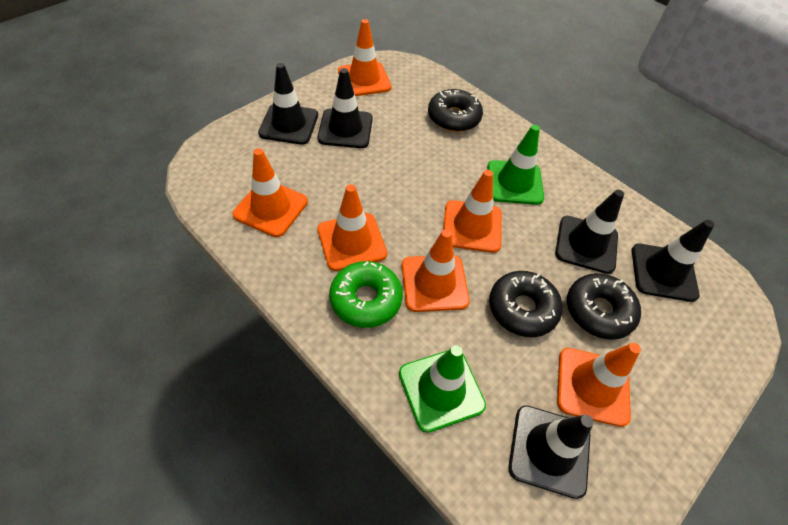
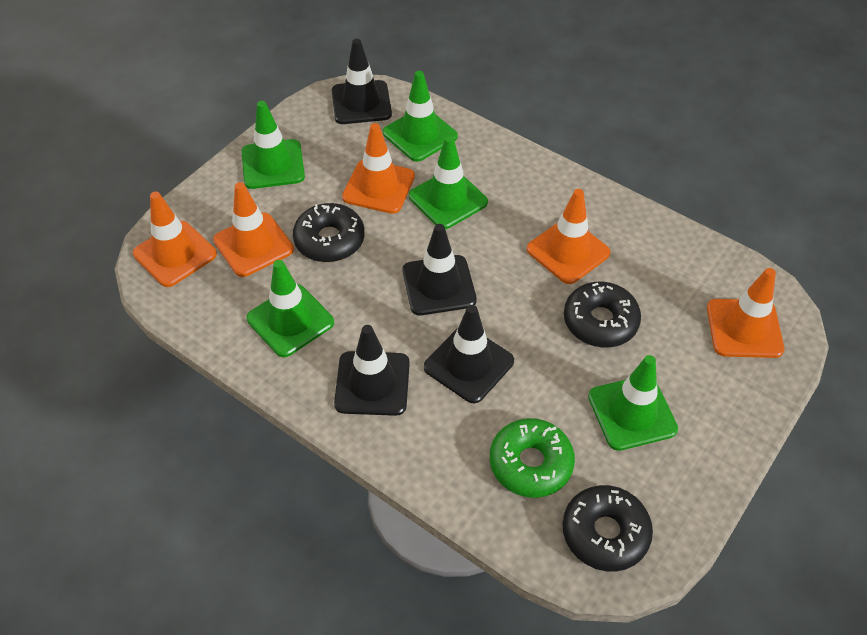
black traffic cone: 5 -> 4
green traffic cone: 2 -> 5
orange traffic cone: 6 -> 5

